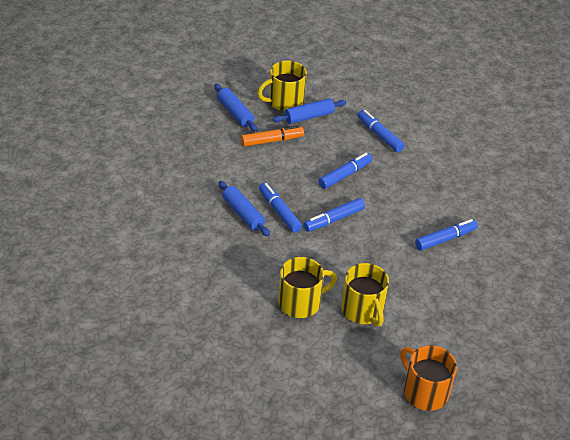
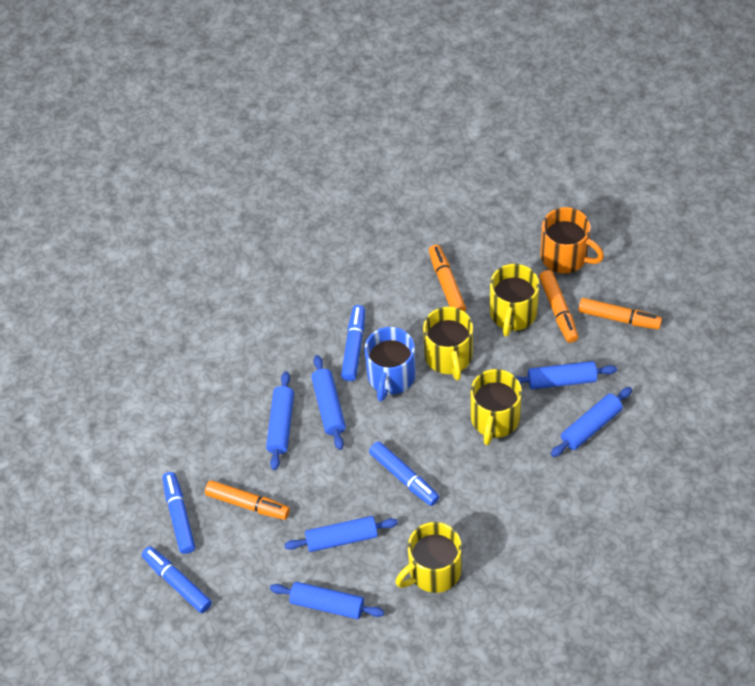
blue marker: 5 -> 4
blue mug: 0 -> 1
blue rolling pin: 3 -> 6
orange marker: 1 -> 4
yellow mug: 3 -> 4

